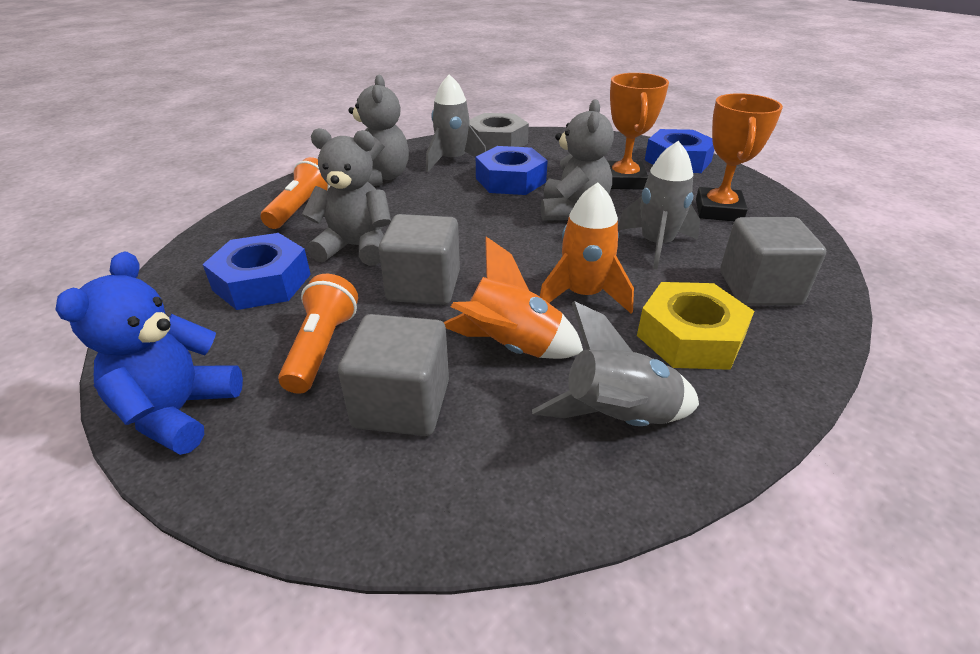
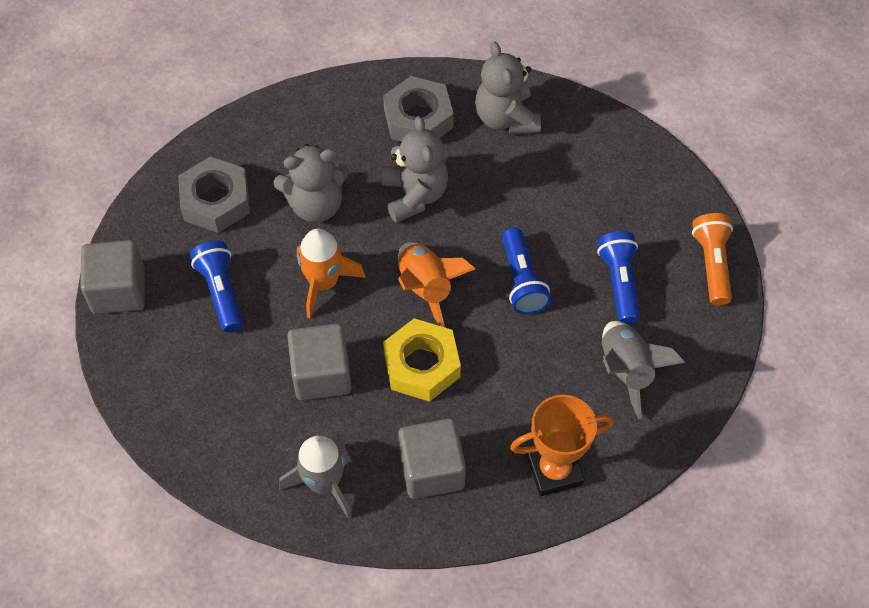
blue flashlight: 0 -> 3
blue nut: 3 -> 0
blue teddy bear: 1 -> 0
grey nut: 1 -> 2
grey rocket: 3 -> 2
orange flashlight: 2 -> 1
orange trophy: 2 -> 1

